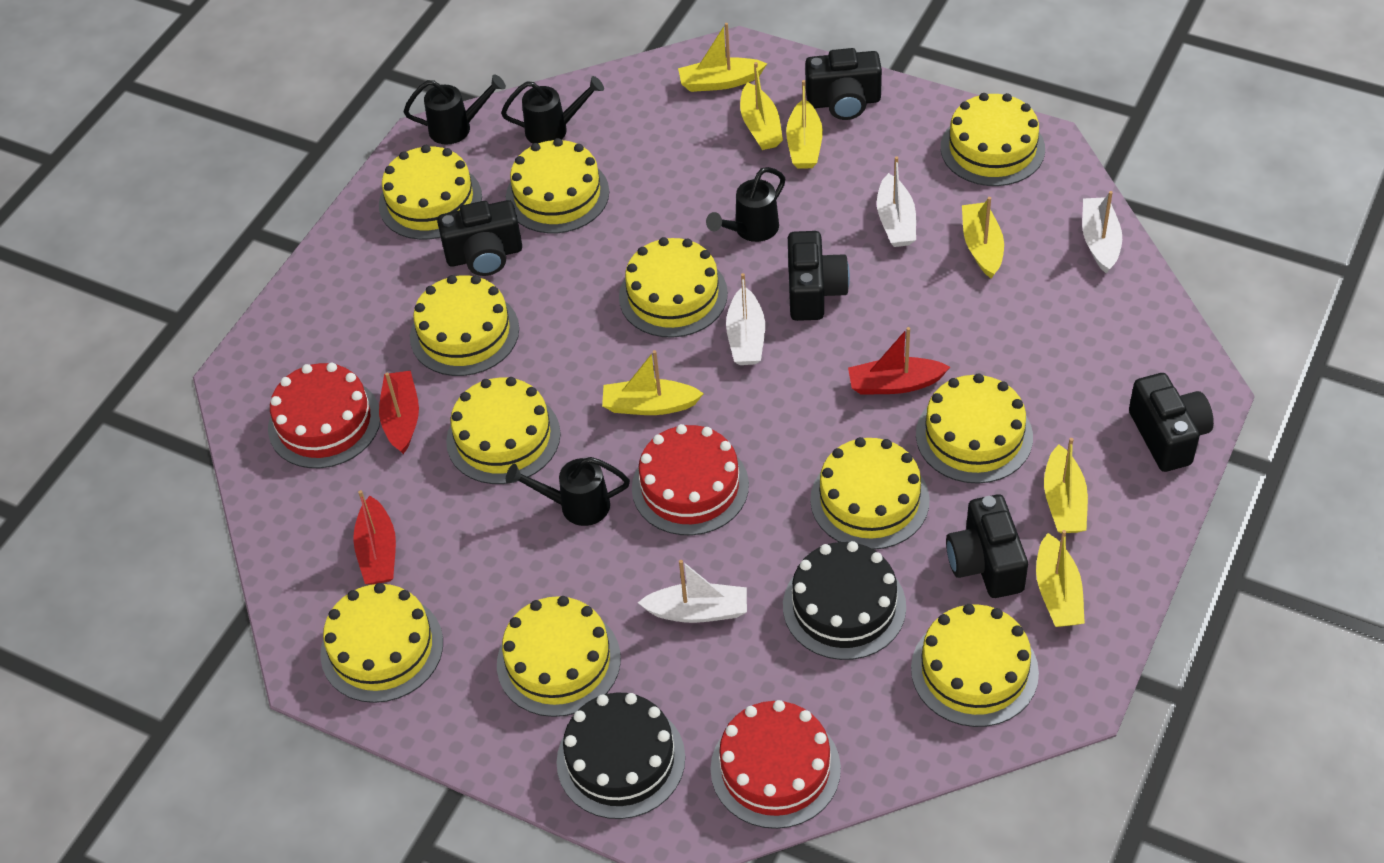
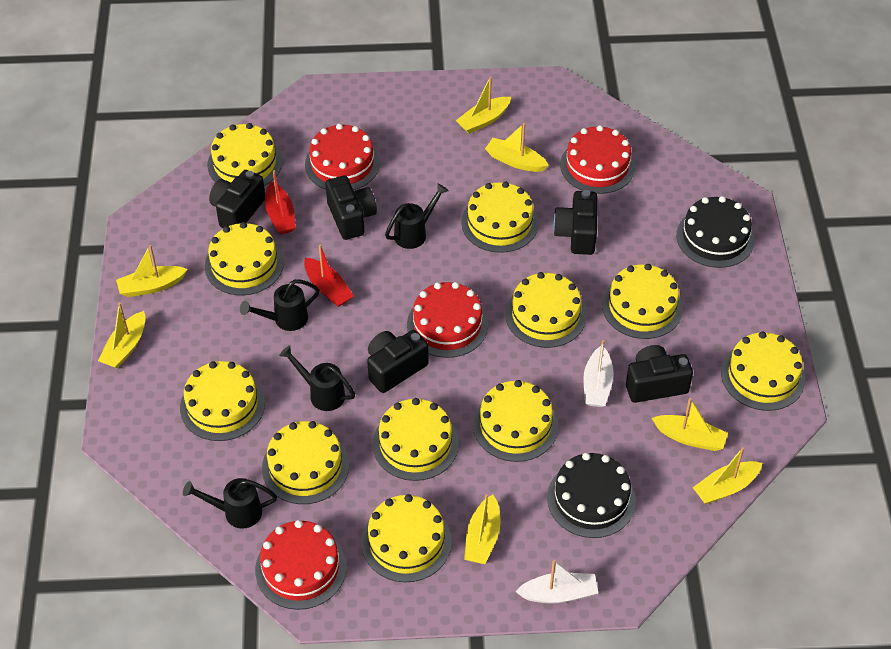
red boat: 3 -> 2
red cake: 3 -> 4
white boat: 4 -> 2

